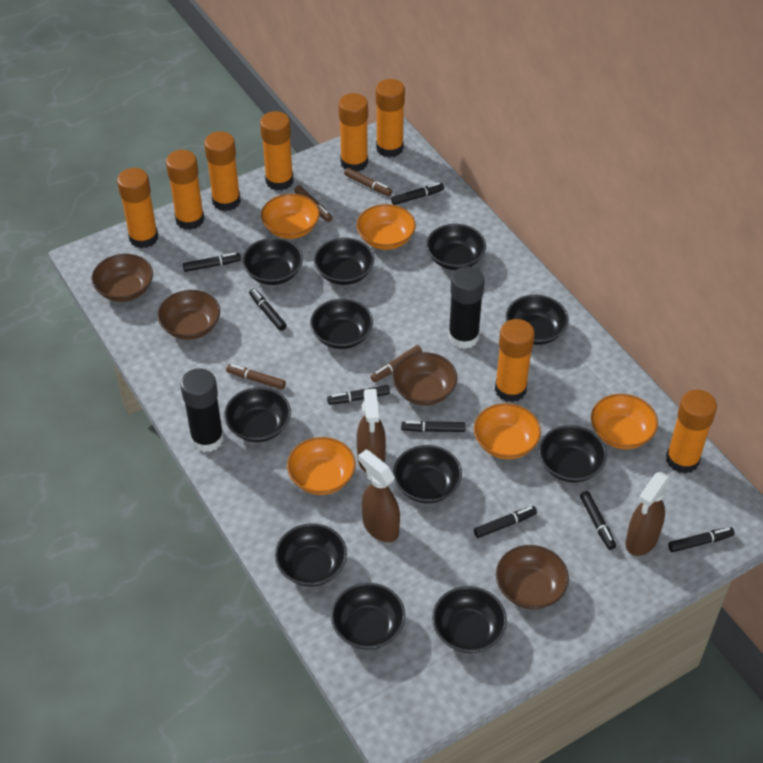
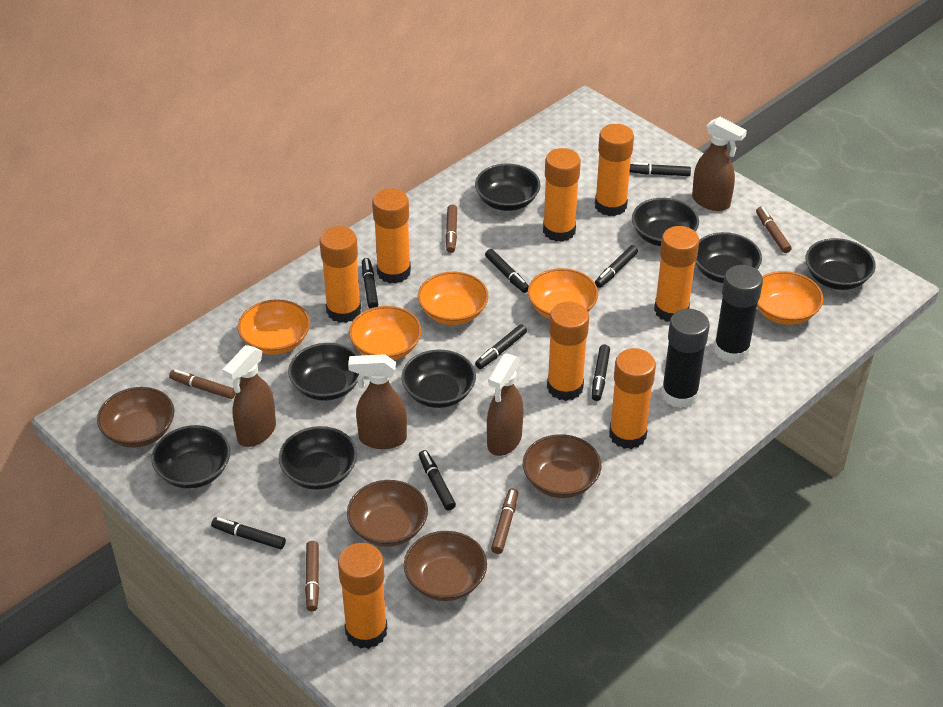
black bowl: 11 -> 8
brown marker: 4 -> 5
brown spray bottle: 3 -> 4

